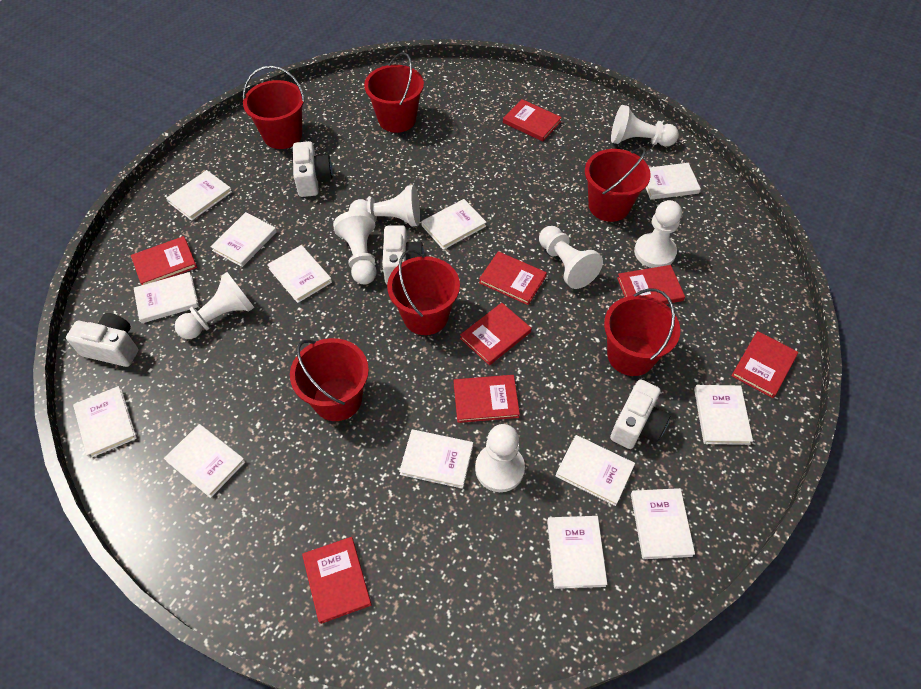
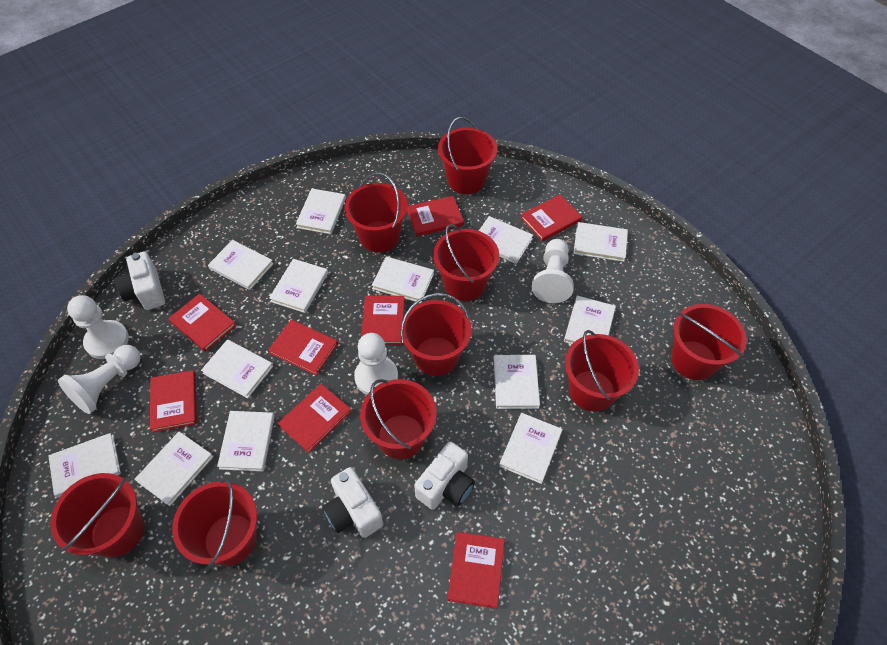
red bucket: 6 -> 9
white camera: 4 -> 3
white pawn: 7 -> 4

